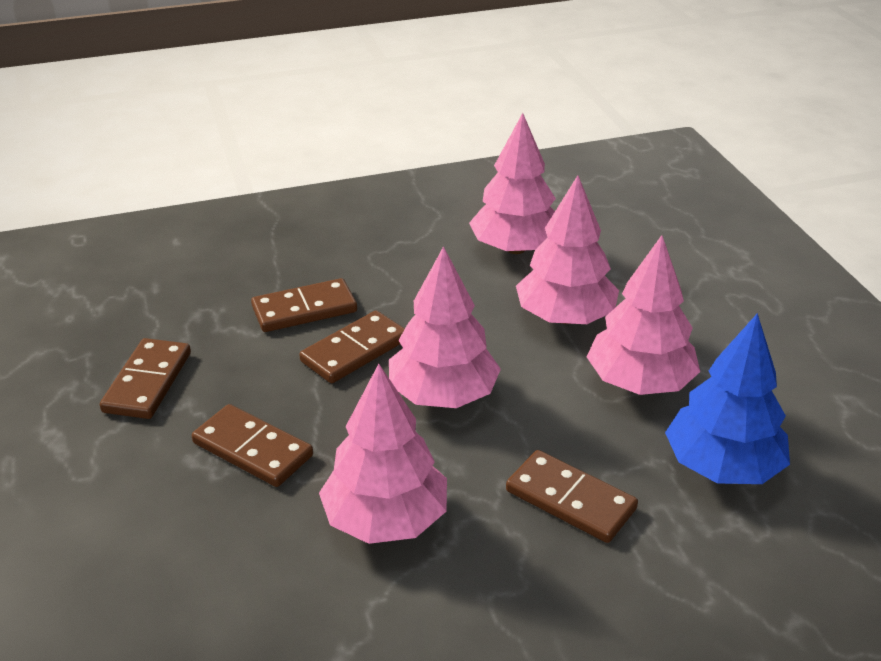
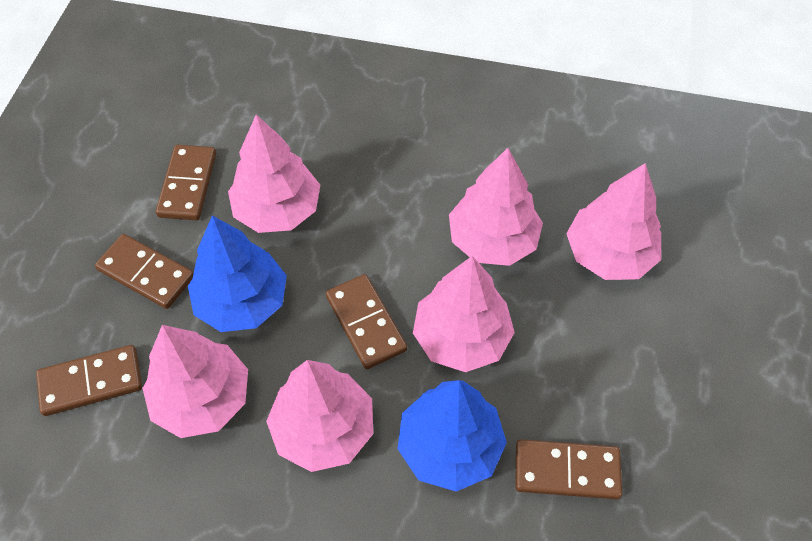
blue tree: 1 -> 2
pink tree: 5 -> 6

